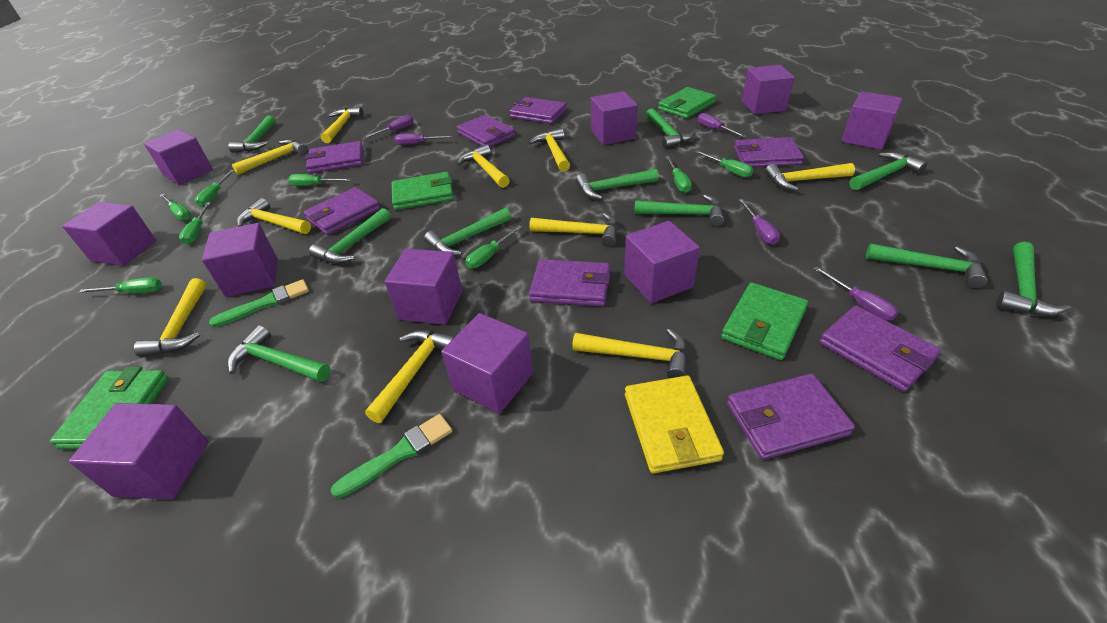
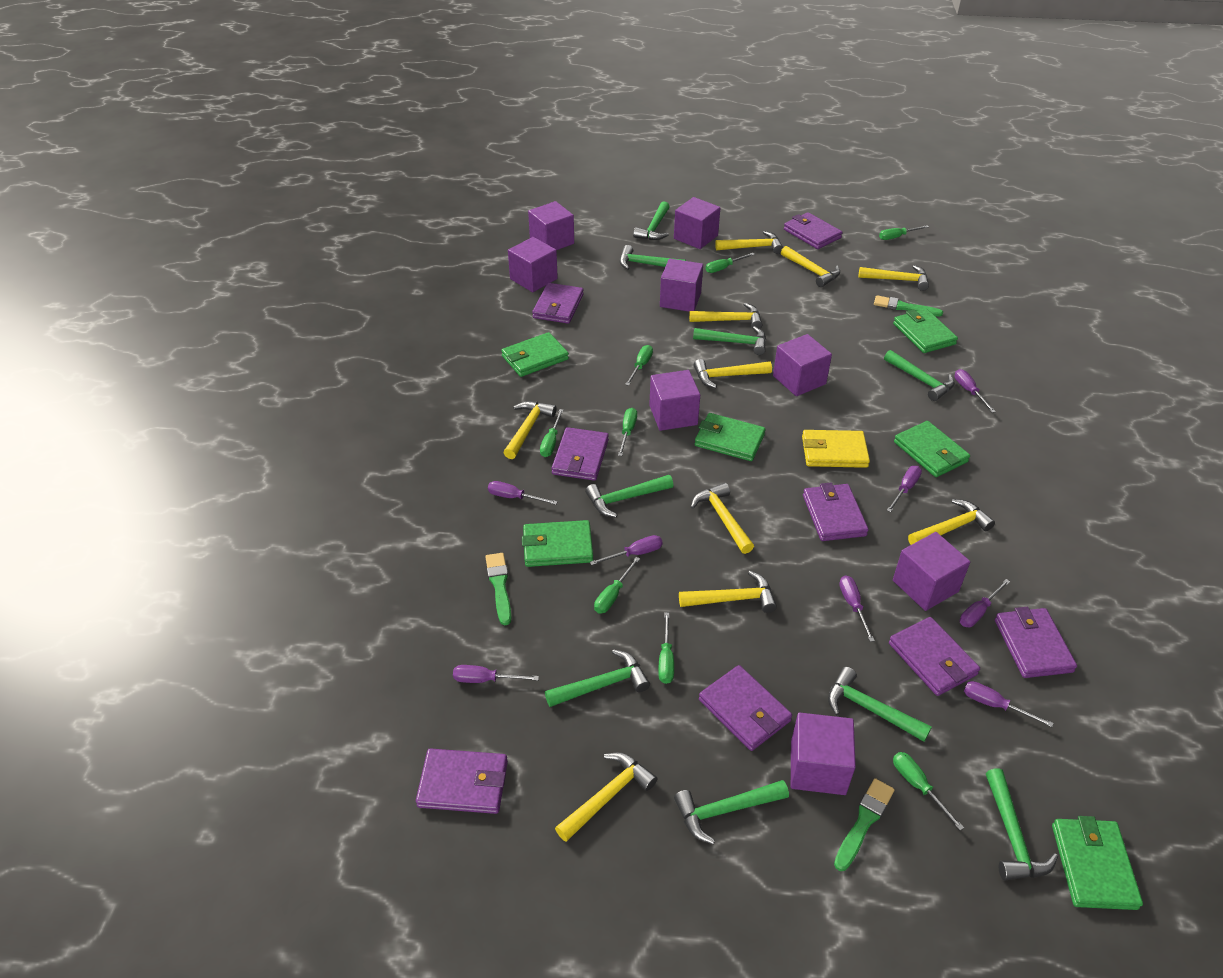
green brush: 2 -> 3
green hammer: 10 -> 9
green wallet: 4 -> 6
purple cube: 10 -> 8
purple screwdriver: 5 -> 8

